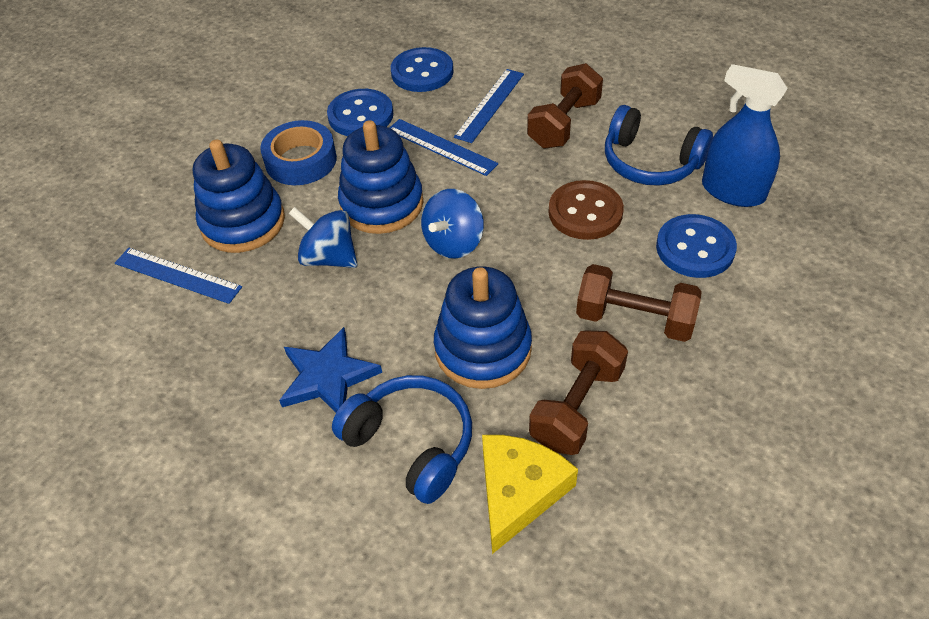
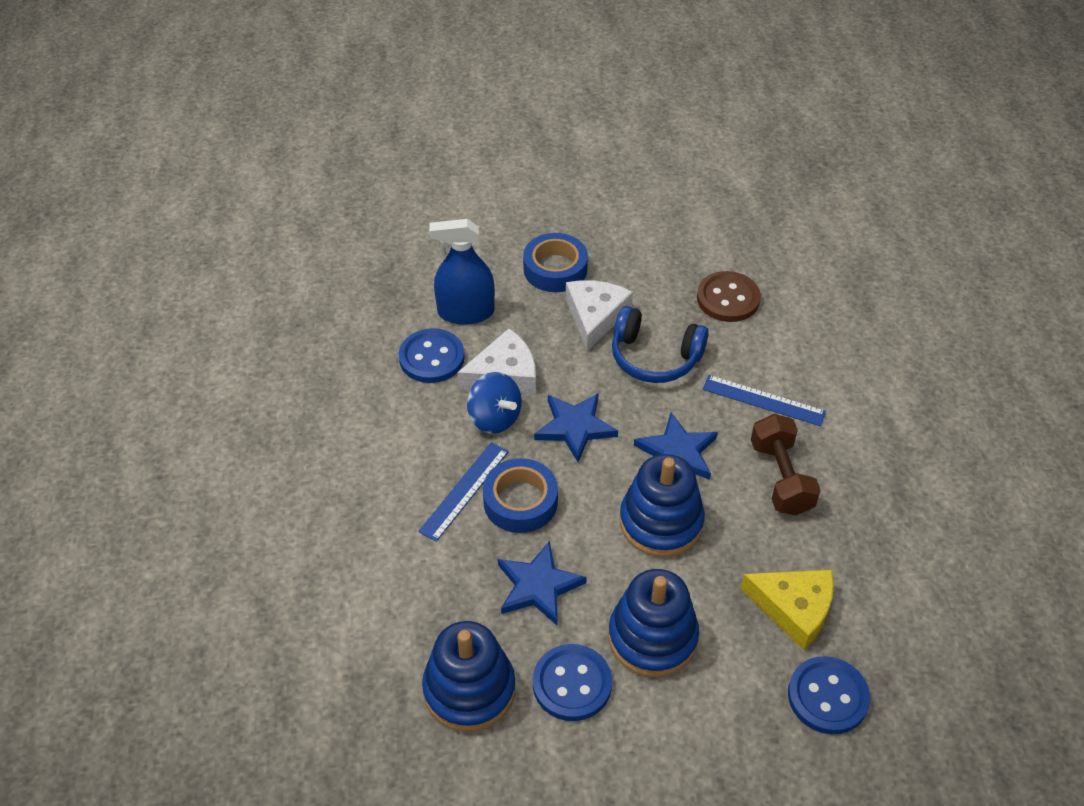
blue headphones: 2 -> 1
blue ruler: 3 -> 2
blue spinning top: 2 -> 1
blue star: 1 -> 3
blue tape: 1 -> 2
brown dumbbell: 3 -> 1
white cheese: 0 -> 2

